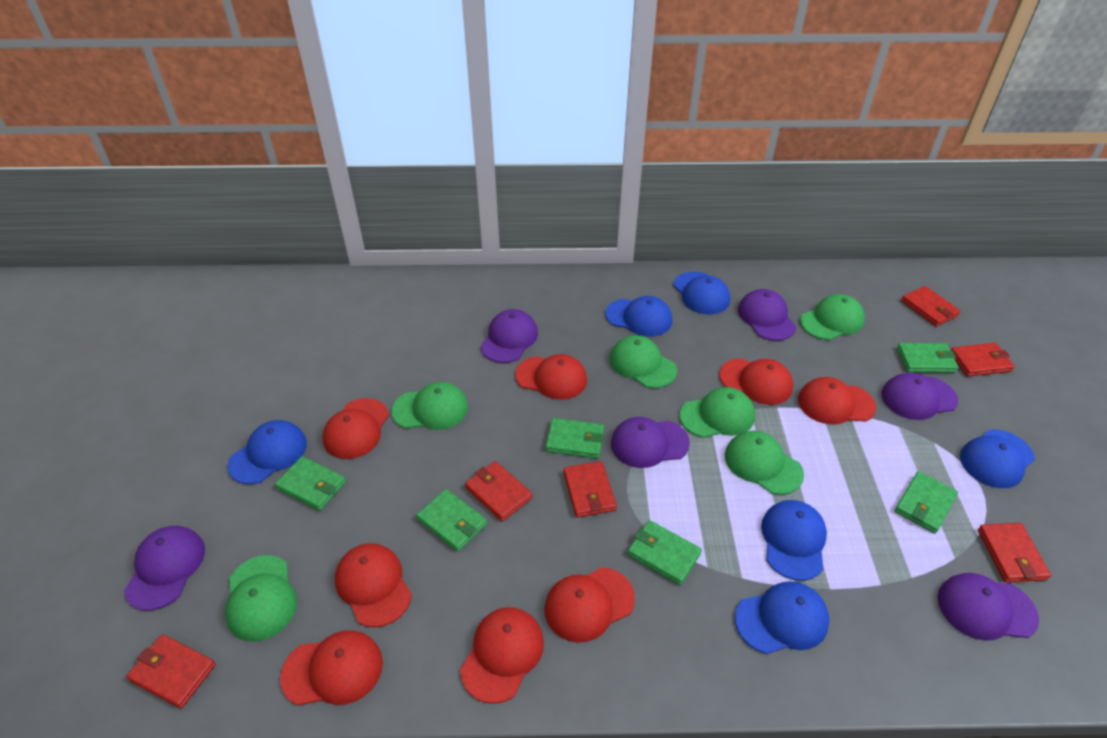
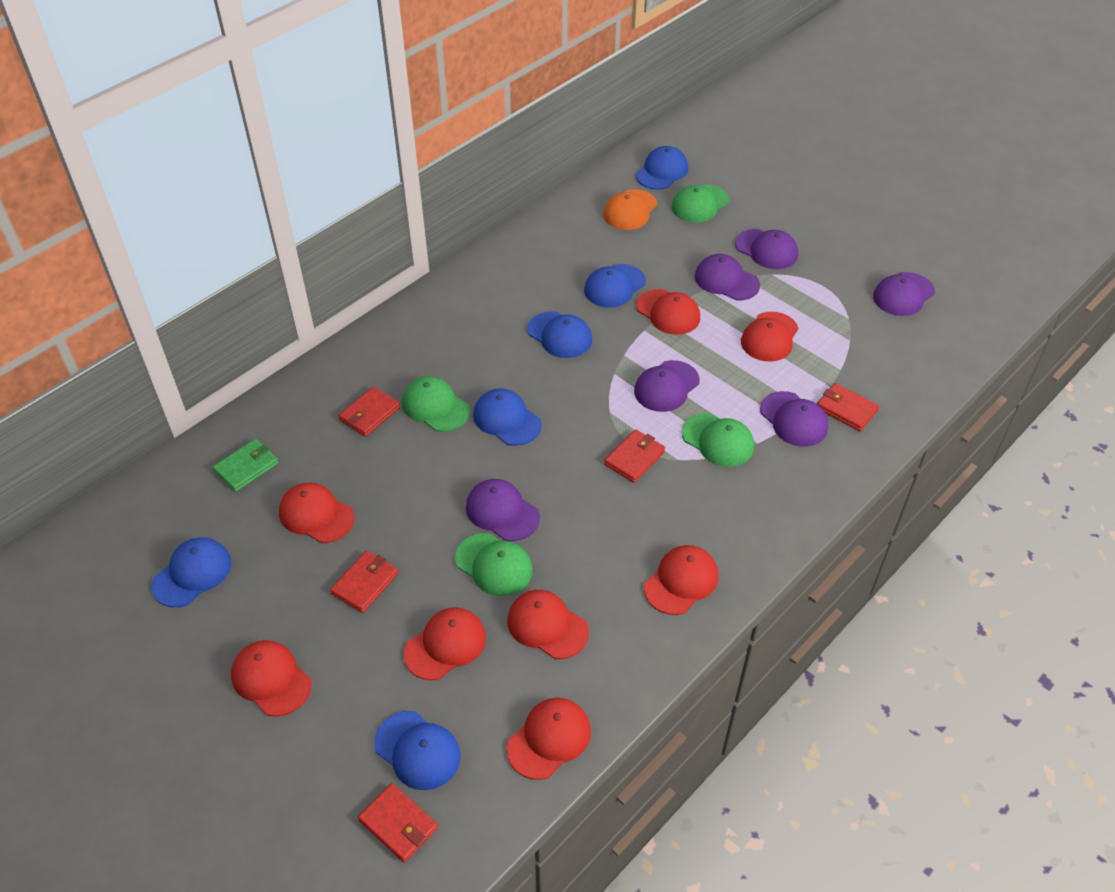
green cap: 6 -> 4
green wallet: 6 -> 1
orange cap: 0 -> 1
red wallet: 6 -> 5

